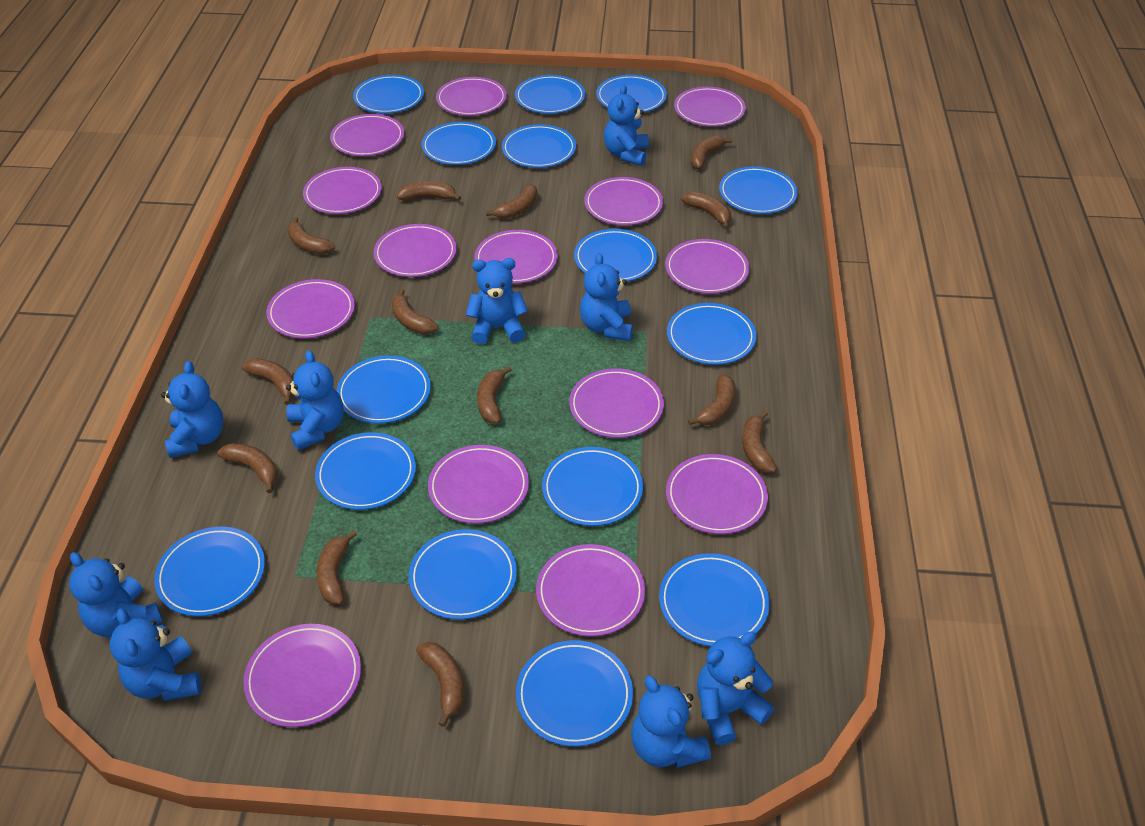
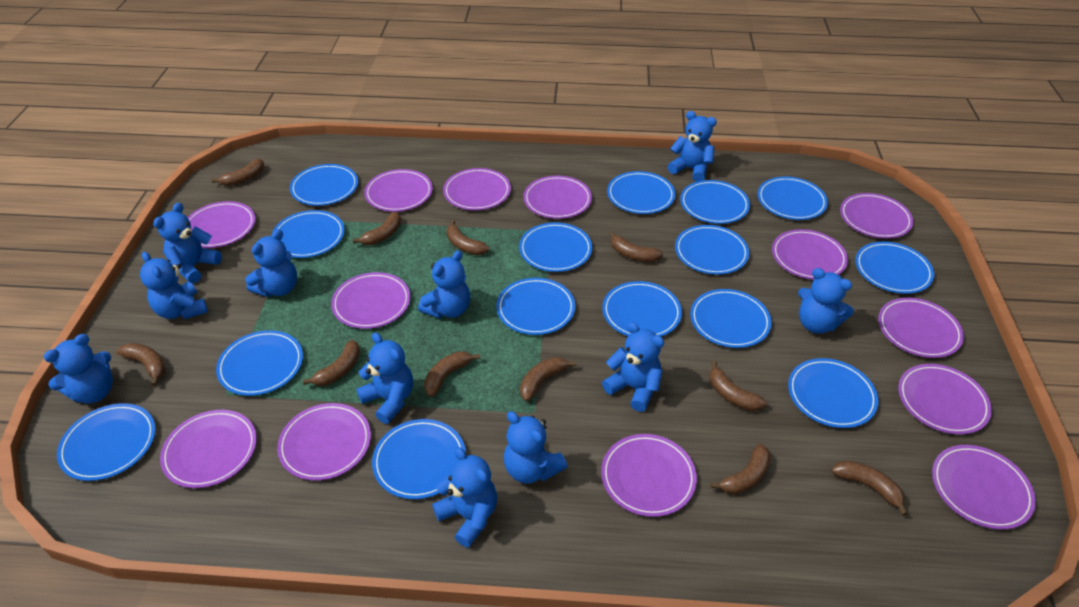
blue teddy bear: 9 -> 11
brown banana: 13 -> 11
purple plate: 14 -> 13

